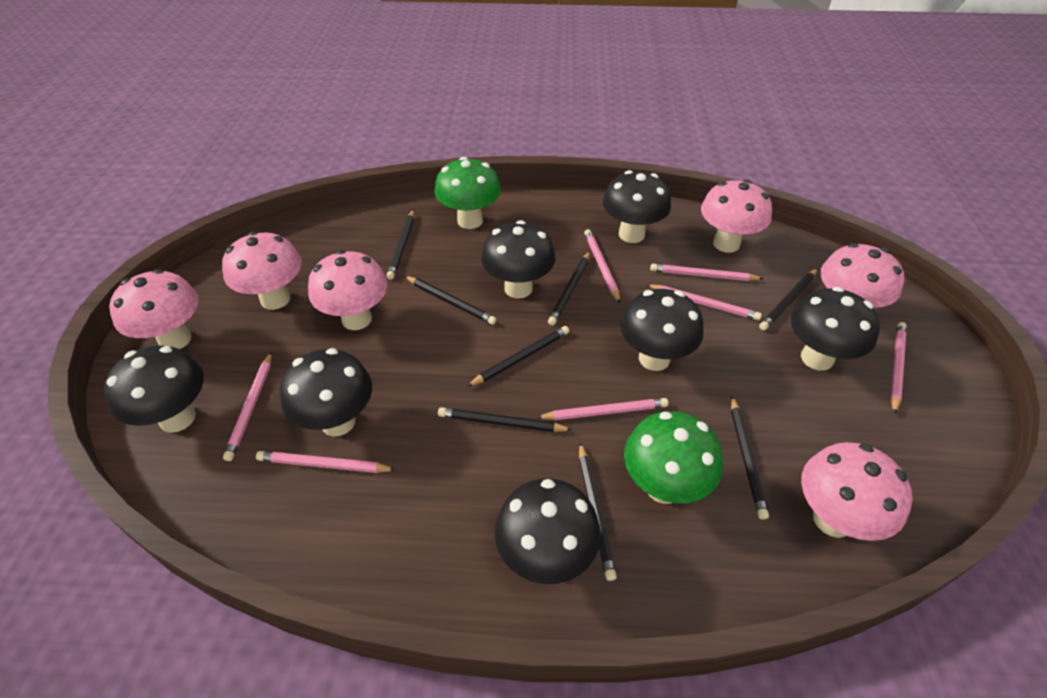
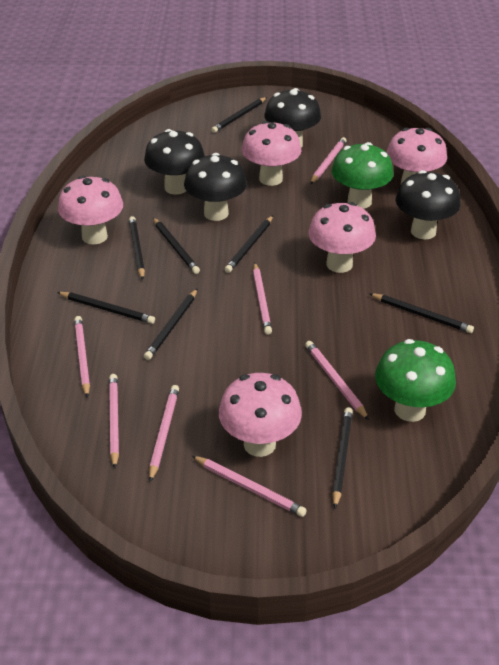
black mushroom: 7 -> 4
pink mushroom: 6 -> 5

